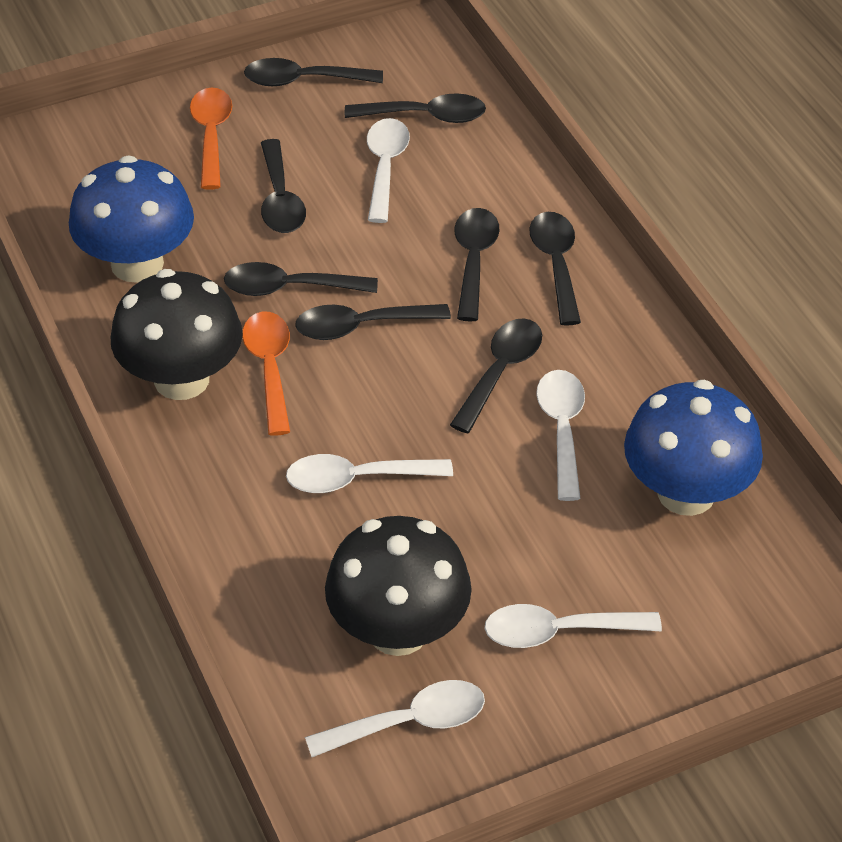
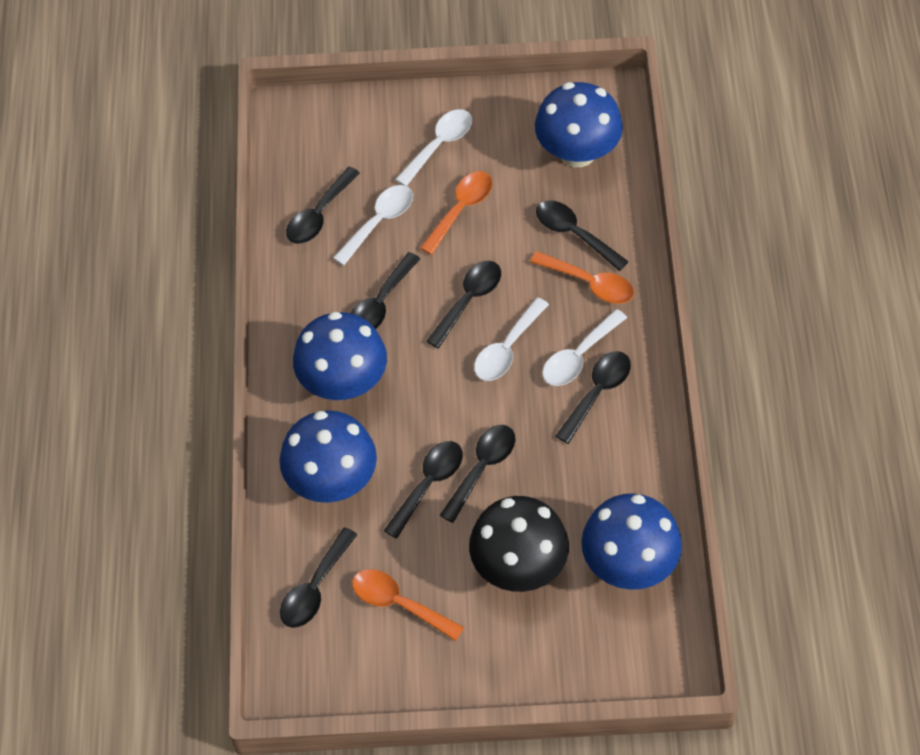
black mushroom: 2 -> 1
blue mushroom: 2 -> 4
orange spoon: 2 -> 3
white spoon: 5 -> 4

